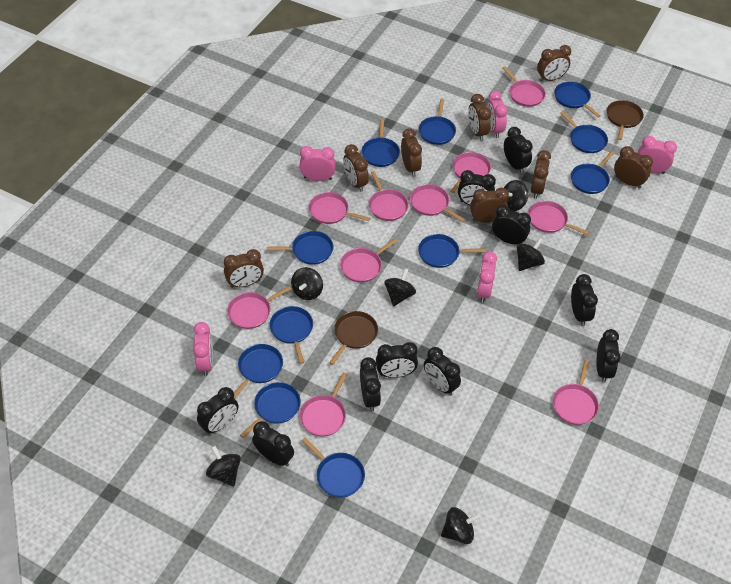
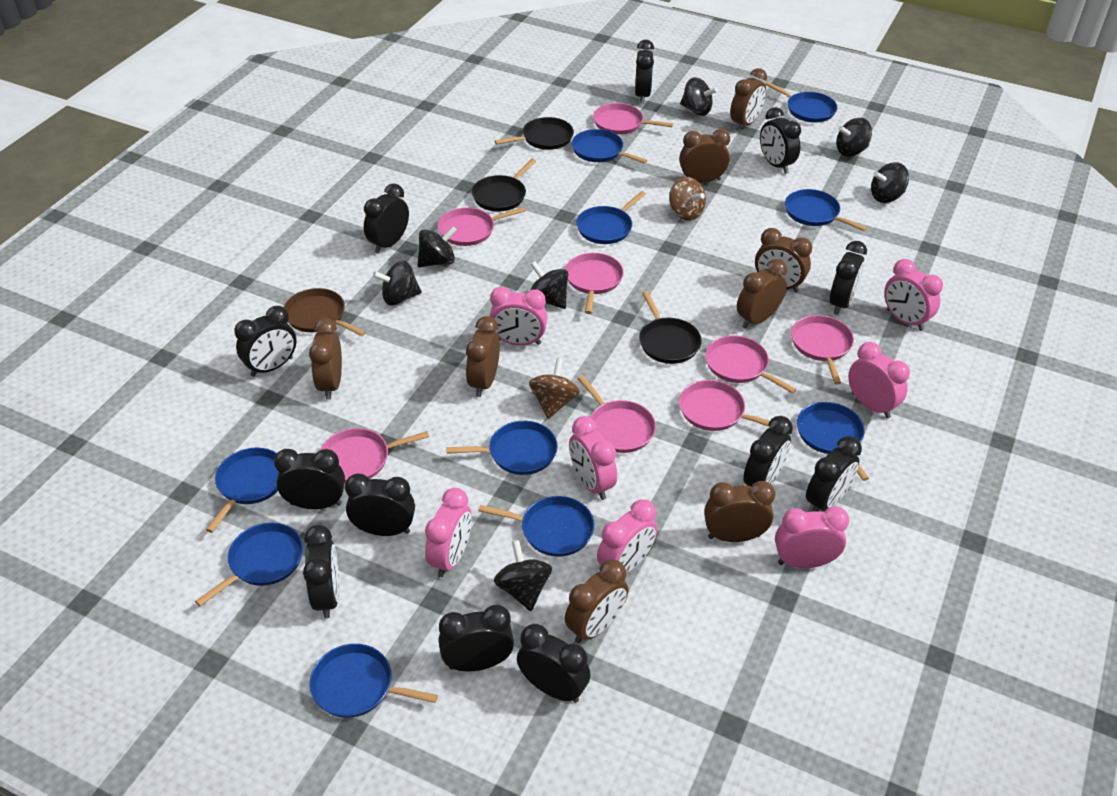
black clock: 10 -> 12
black pan: 0 -> 3
black spinning top: 6 -> 7
blue pan: 11 -> 10
brown pan: 2 -> 1
brown spinning top: 0 -> 2
pink clock: 5 -> 7
pink pan: 10 -> 8

